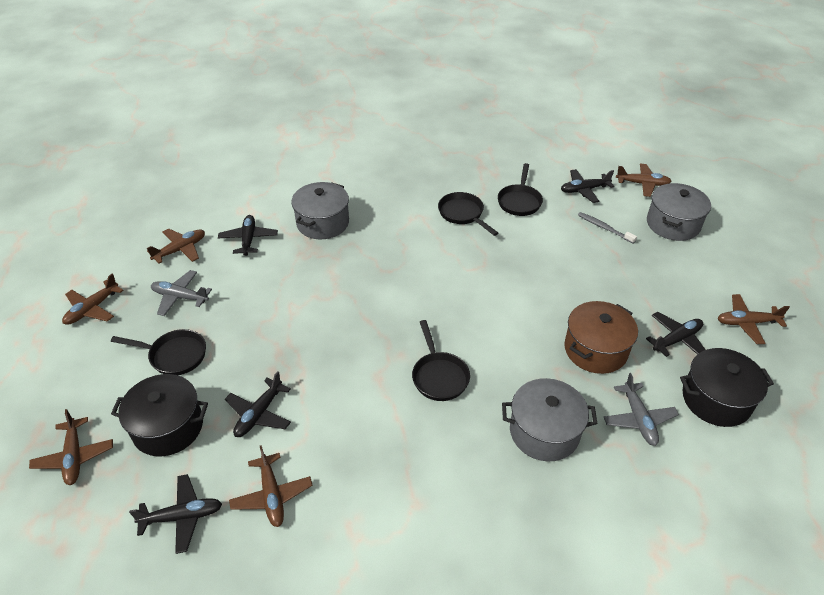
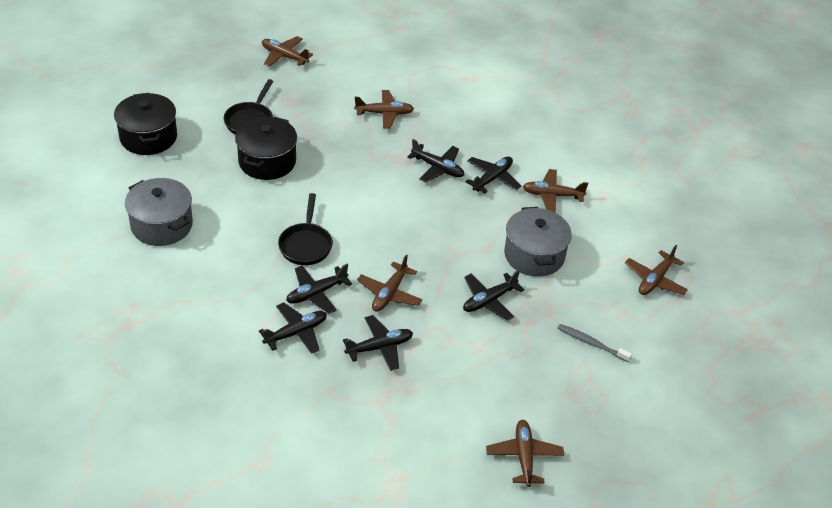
black pan: 4 -> 2
black plane: 5 -> 6
brown pot: 1 -> 0
grey plane: 2 -> 0
grey pot: 3 -> 2

